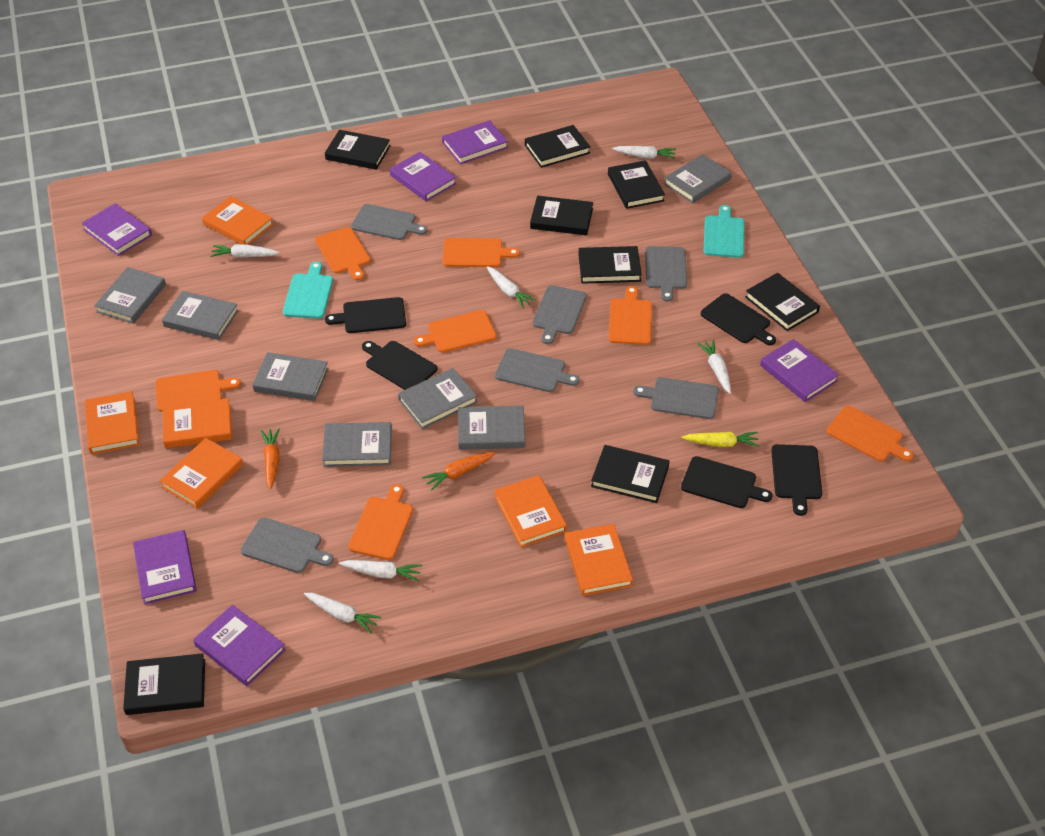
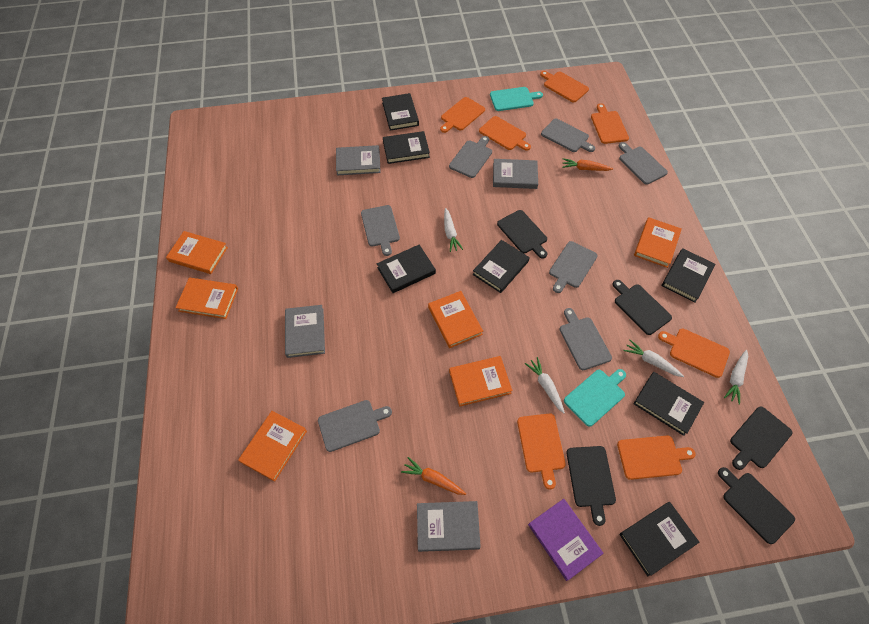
black book: 8 -> 7
grey book: 7 -> 4
grey cutting board: 6 -> 7
purple book: 6 -> 1
white carrot: 6 -> 4
yellow carrot: 1 -> 0

